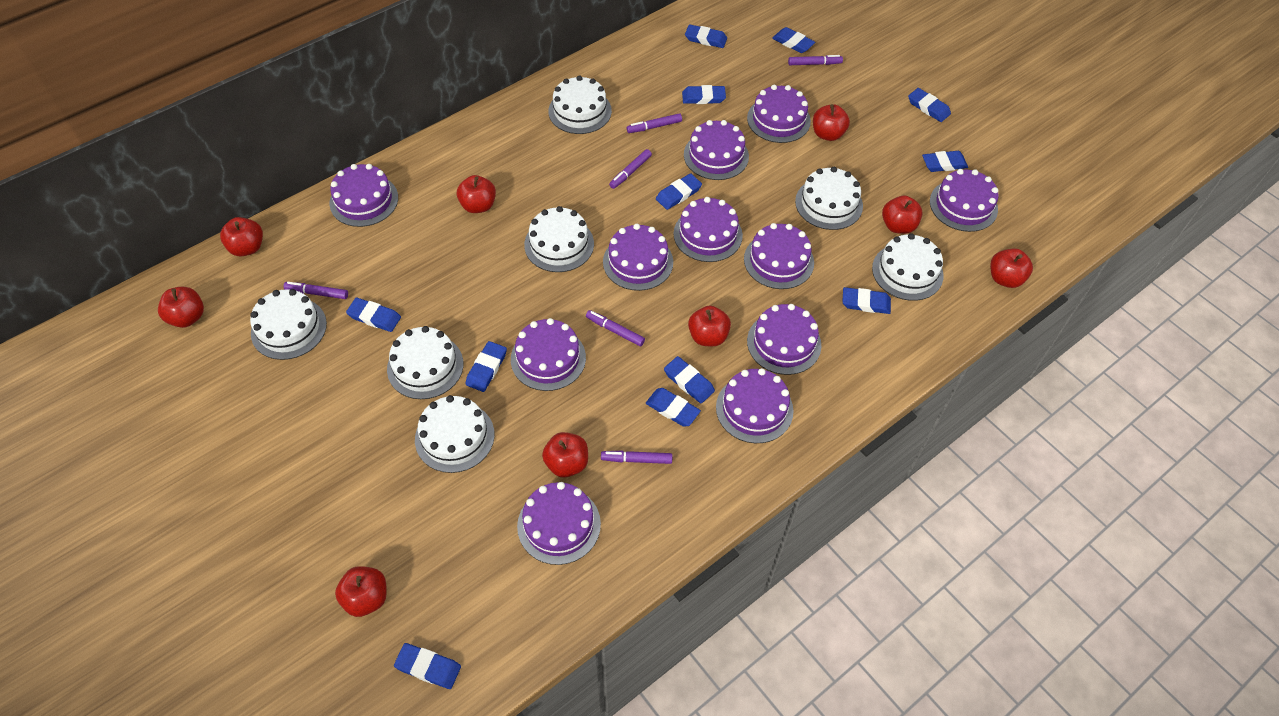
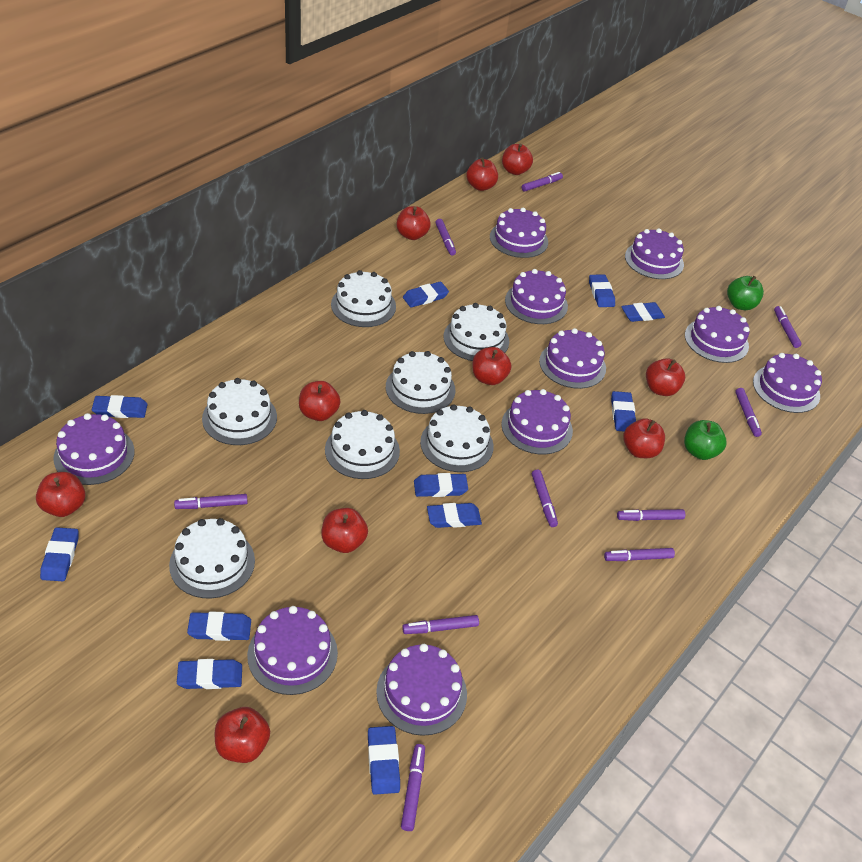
blue eraser: 12 -> 11
green apple: 0 -> 2
purple cake: 11 -> 10
purple marker: 6 -> 10
red apple: 9 -> 10

